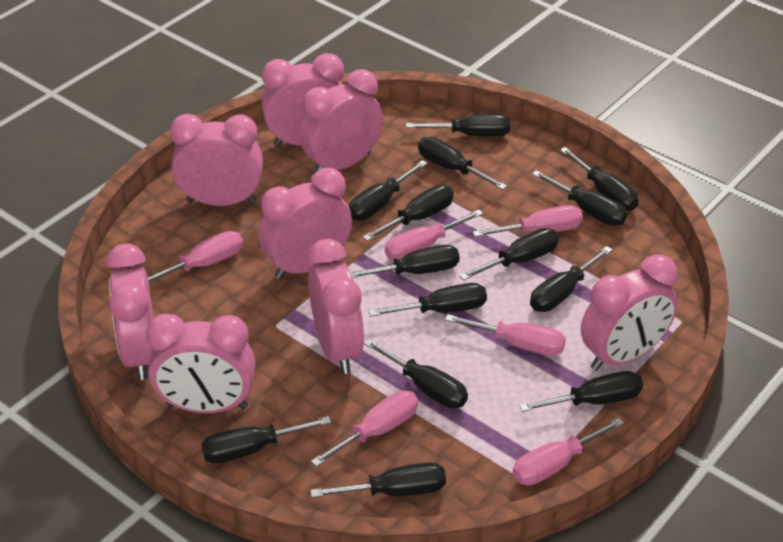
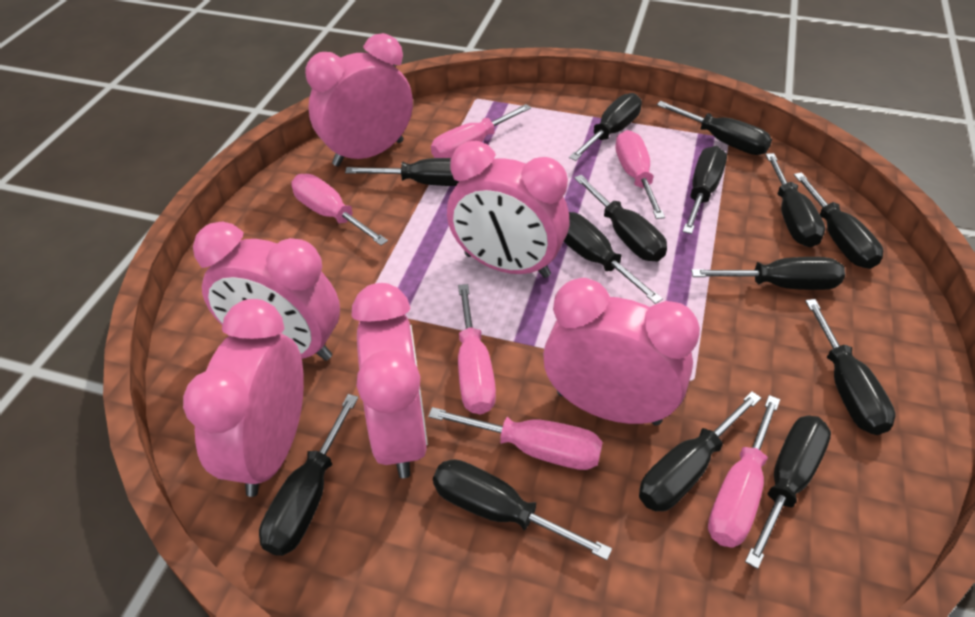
pink clock: 8 -> 6

